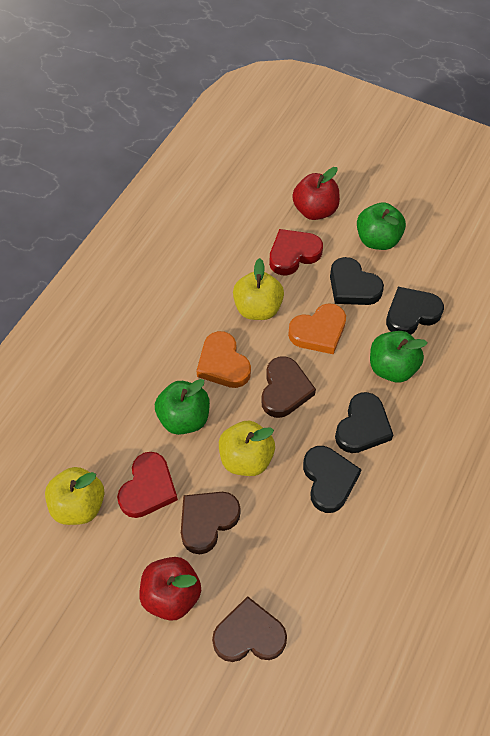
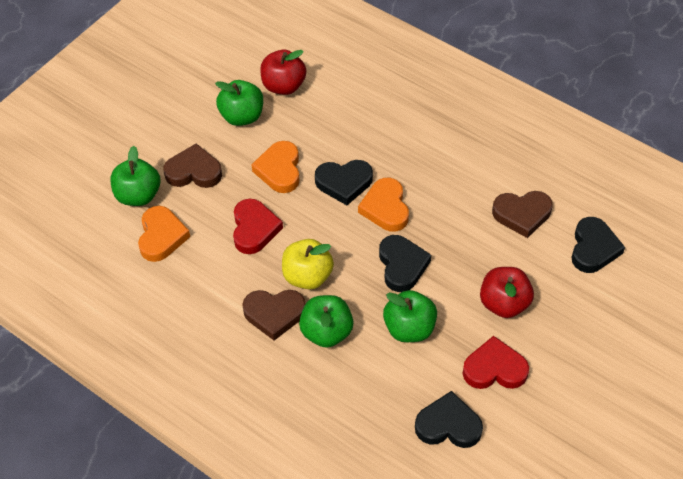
green apple: 3 -> 4
orange heart: 2 -> 3
yellow apple: 3 -> 1

